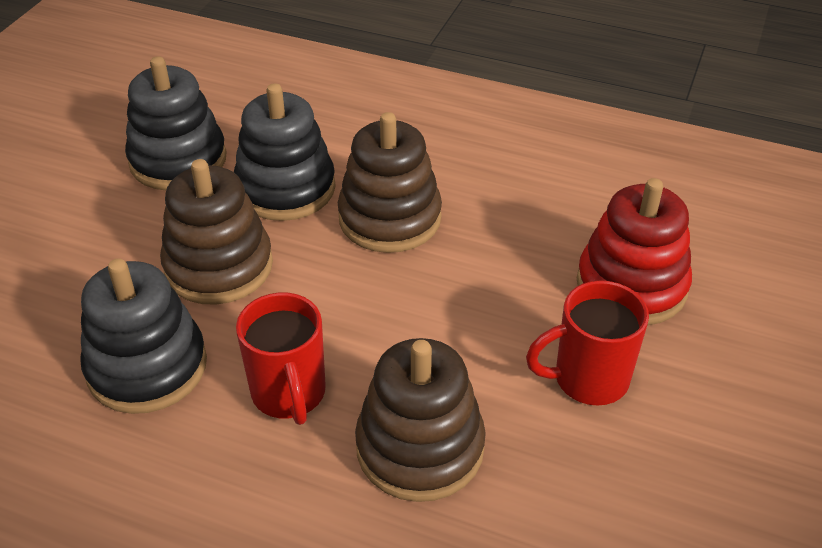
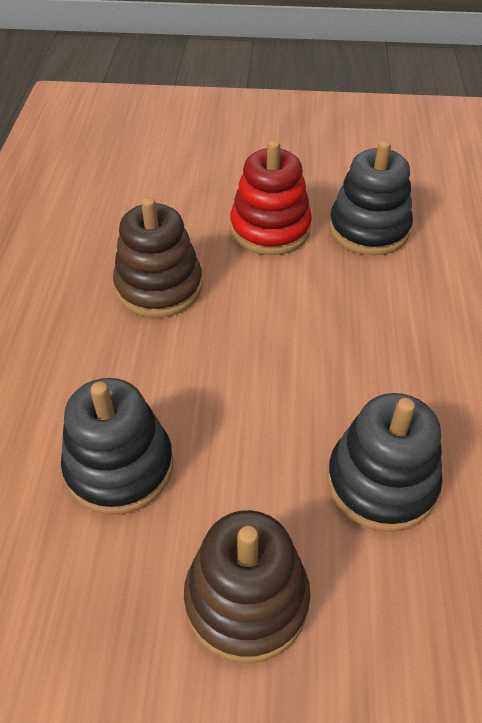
brown stacking toy: 3 -> 2
red mug: 2 -> 0

